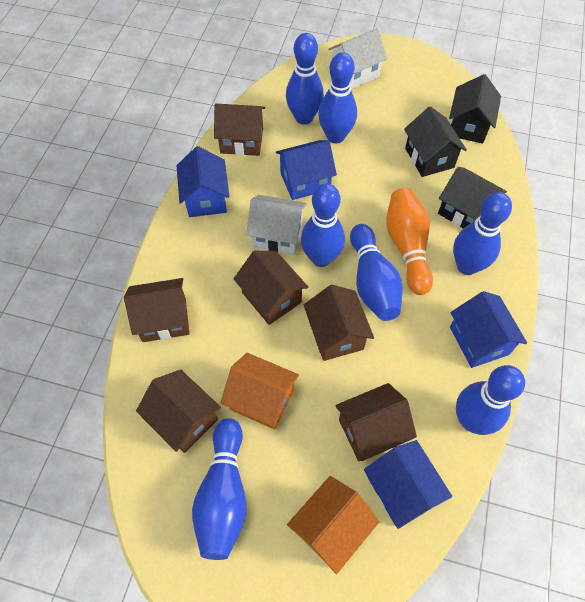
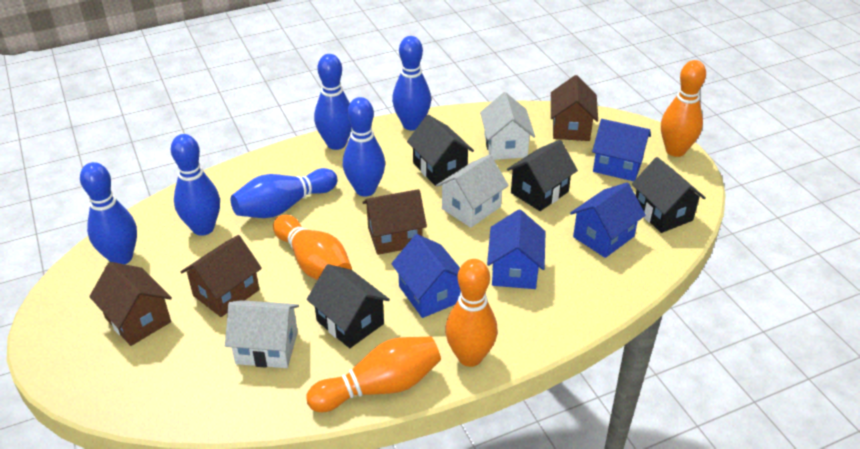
black house: 3 -> 4
blue bowling pin: 7 -> 6
brown house: 6 -> 4
orange bowling pin: 1 -> 4
orange house: 2 -> 0
white house: 2 -> 3

